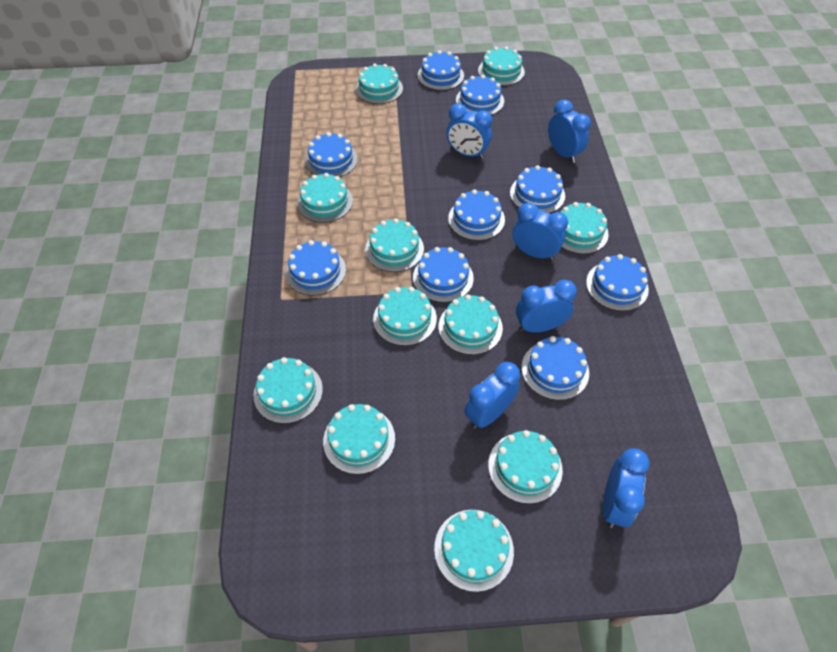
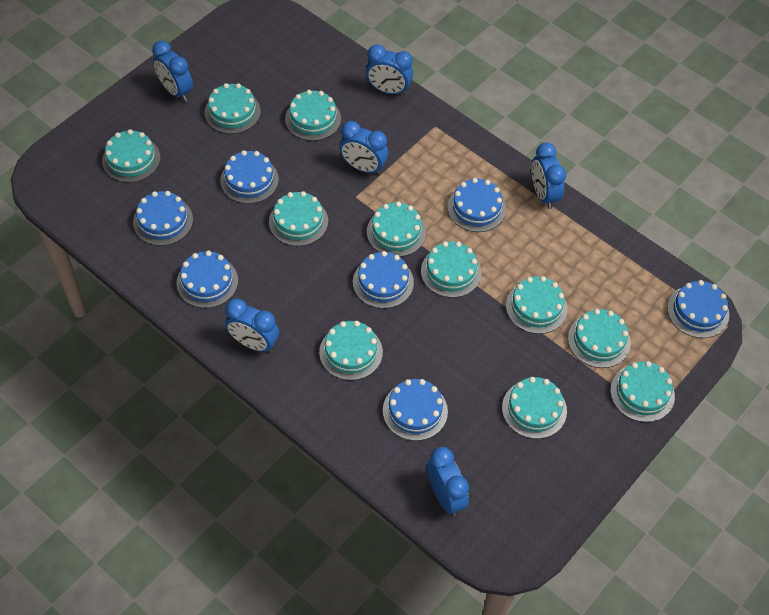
blue cake: 9 -> 7

